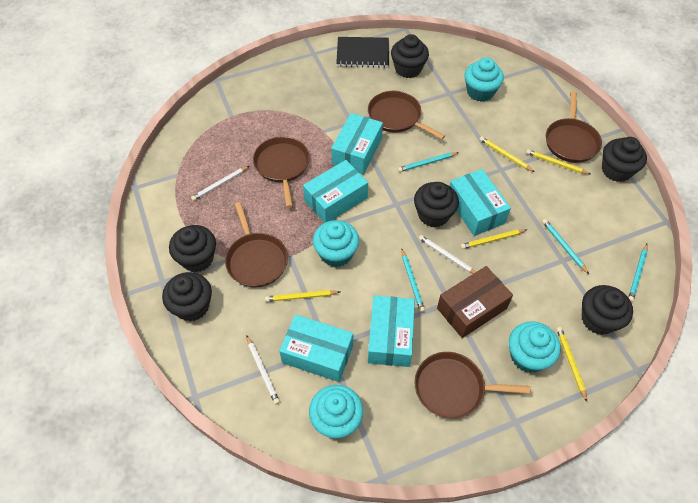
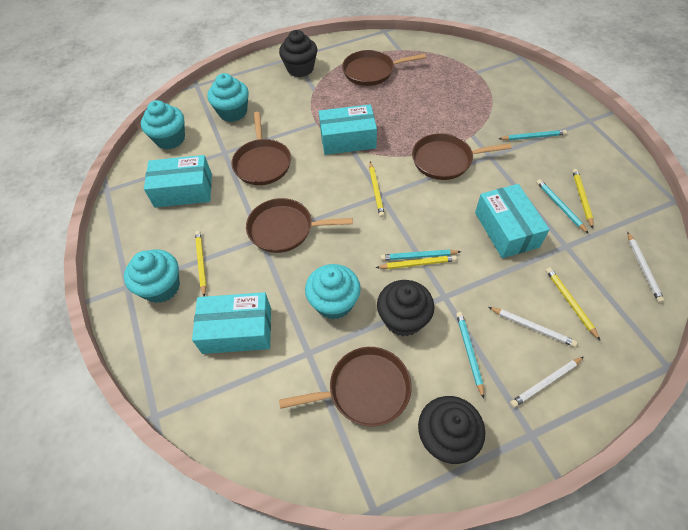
black cupcake: 6 -> 3
black notebook: 1 -> 0
brown box: 1 -> 0
turquoise box: 5 -> 4

